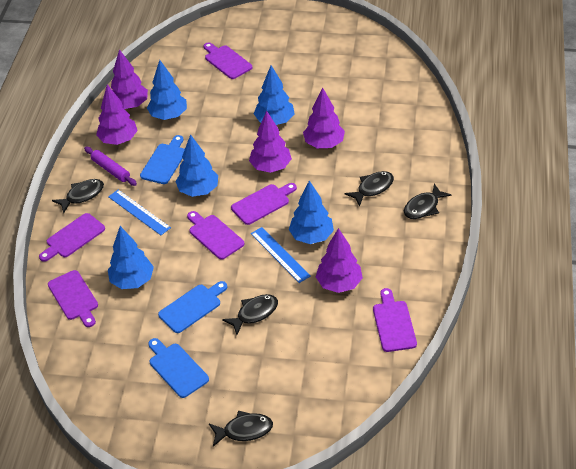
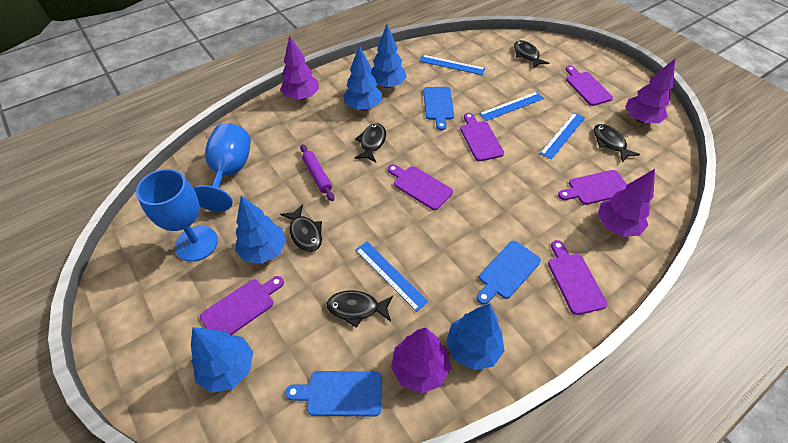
blue goblet: 0 -> 2
blue ruler: 2 -> 4
purple tree: 5 -> 4

